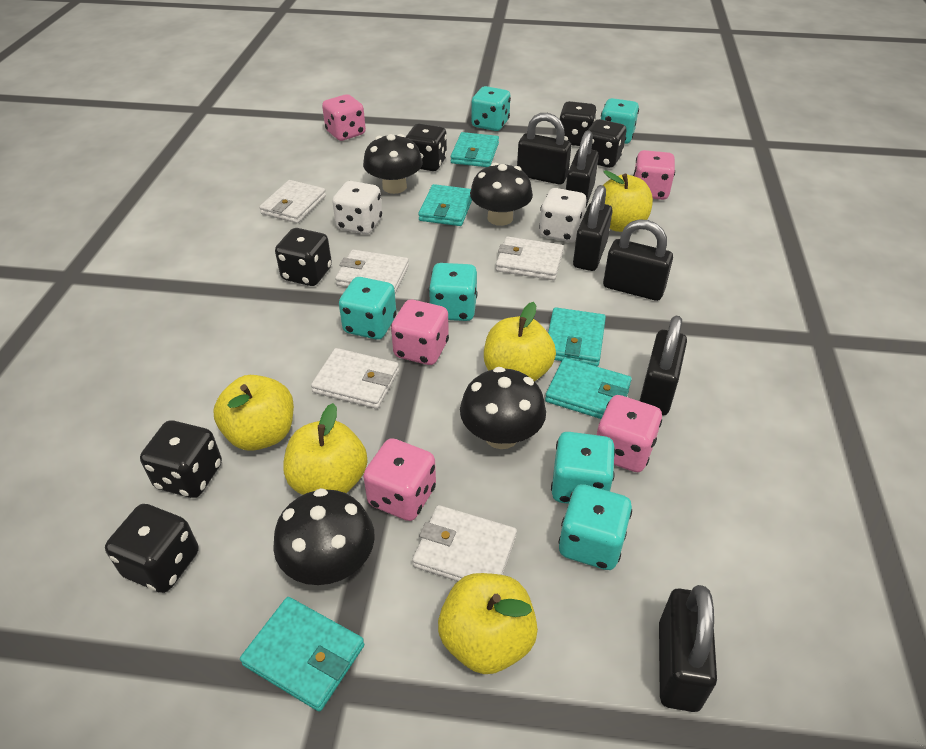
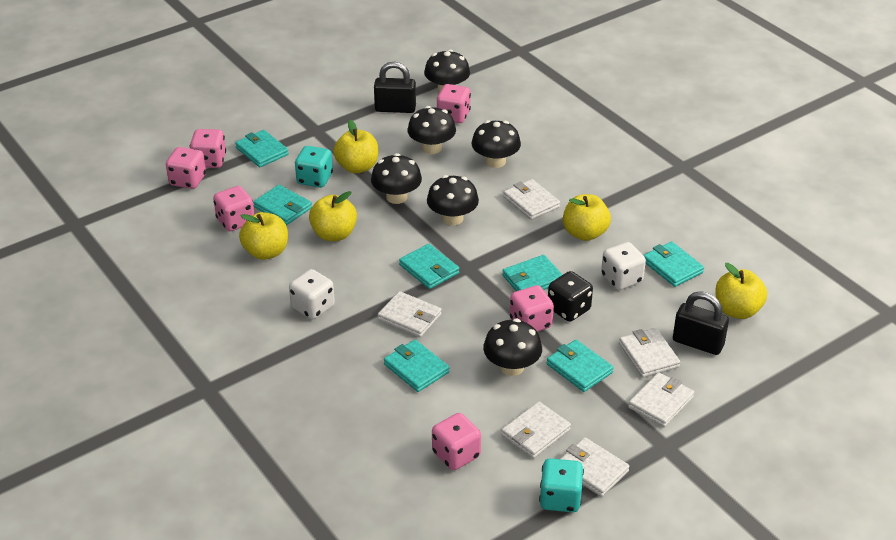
black dice: 6 -> 1
black mushroom: 4 -> 6
black padlock: 6 -> 2
pink dice: 5 -> 6
turquoise dice: 6 -> 2
turquoise wallet: 5 -> 7
white wallet: 5 -> 6

